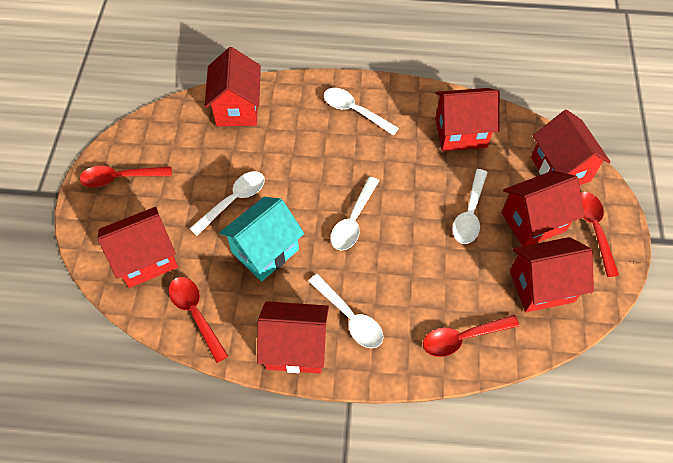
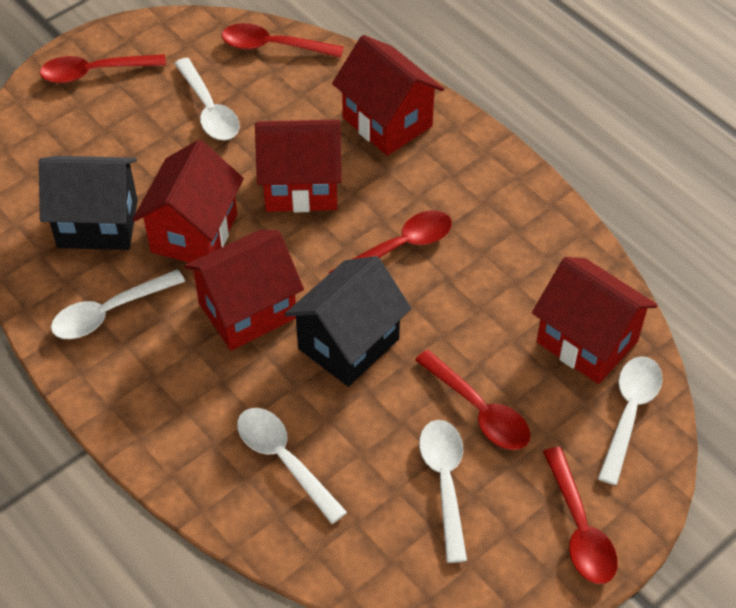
black house: 0 -> 2
red house: 7 -> 5
red spoon: 4 -> 5
turquoise house: 1 -> 0

